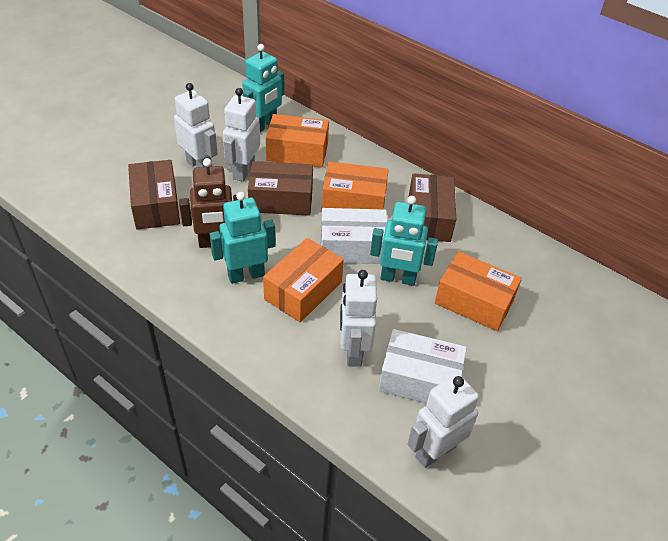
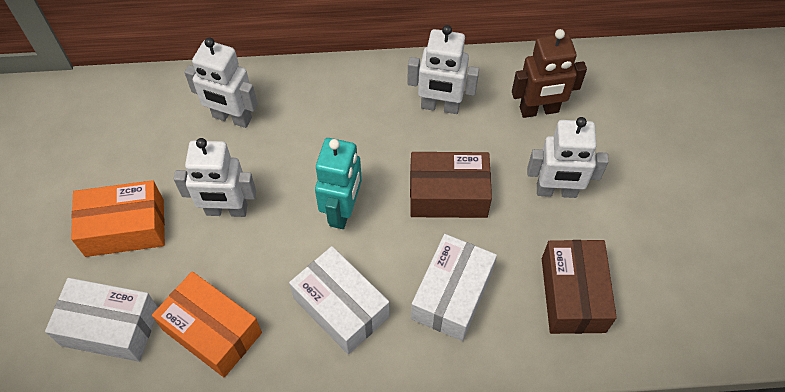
brown box: 3 -> 2
orange box: 4 -> 2
turquoise robot: 3 -> 1
white box: 2 -> 3

